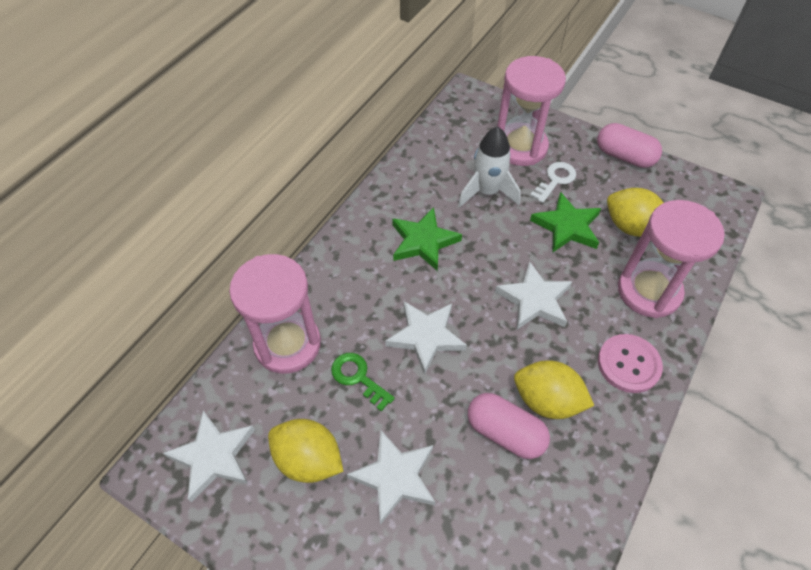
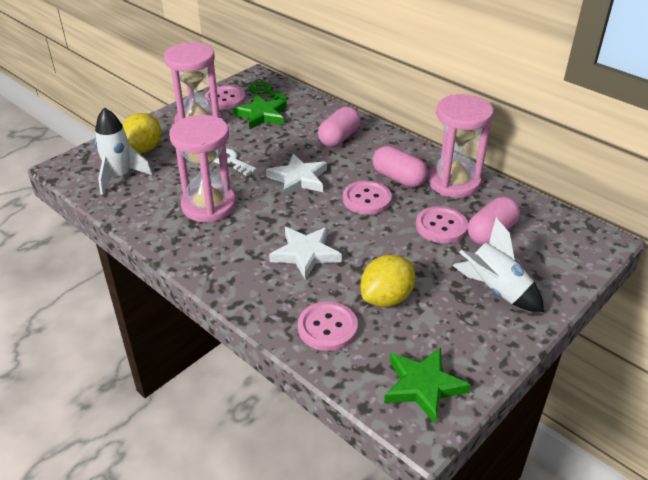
pink button: 1 -> 4
pink capsule: 2 -> 3
white rocket: 1 -> 2
white star: 4 -> 2
yellow lemon: 3 -> 2

